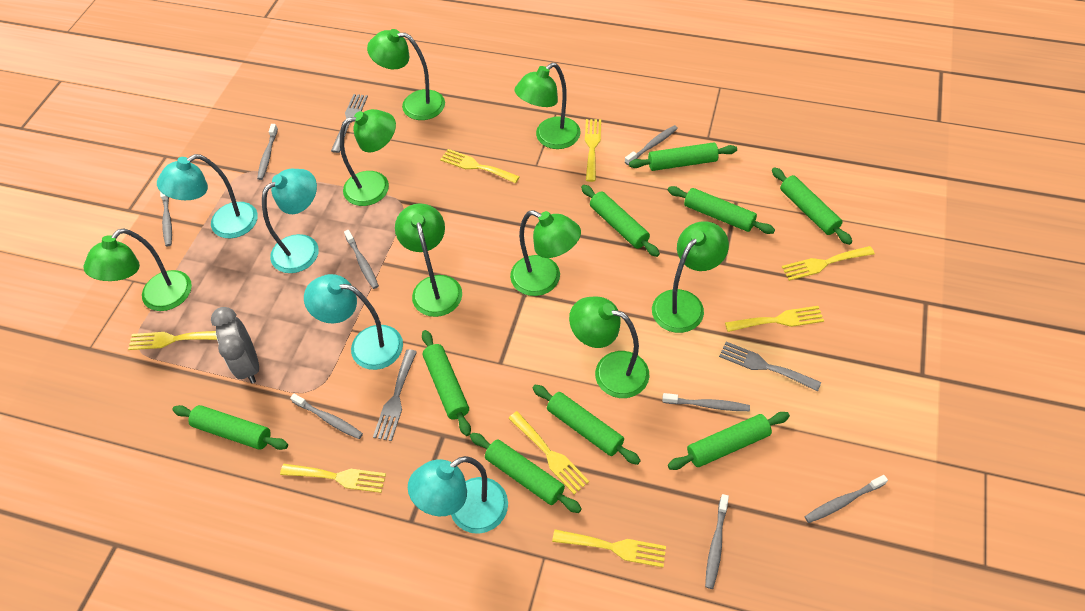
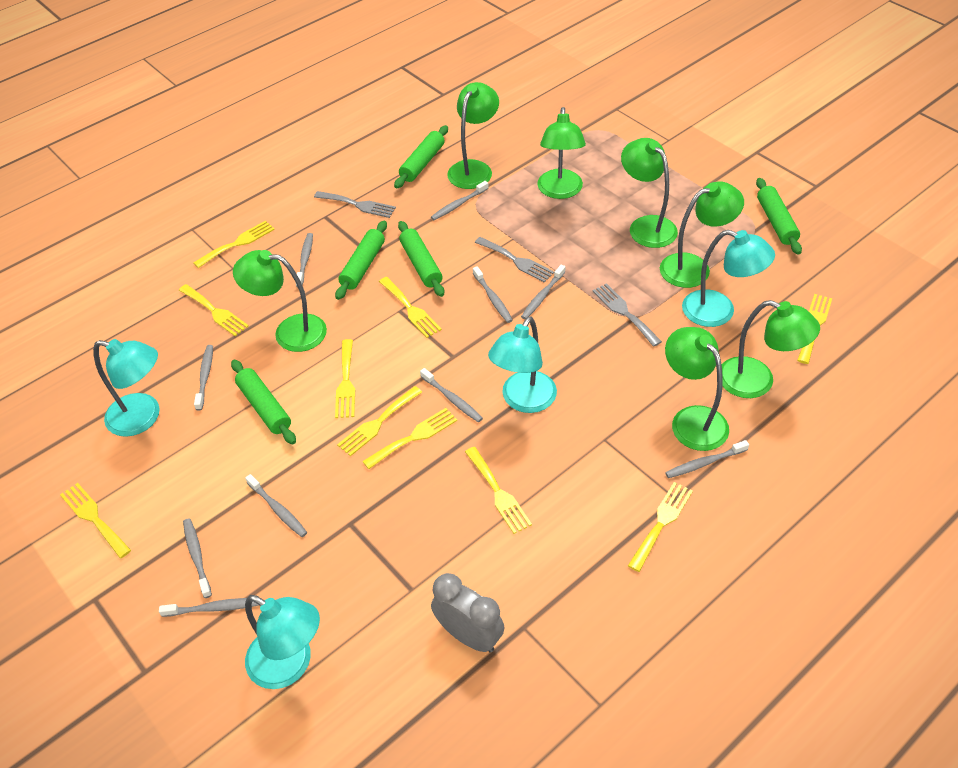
green lamp: 8 -> 7
green rolling pin: 9 -> 5
grey toothbrush: 8 -> 10
yellow fork: 8 -> 10

